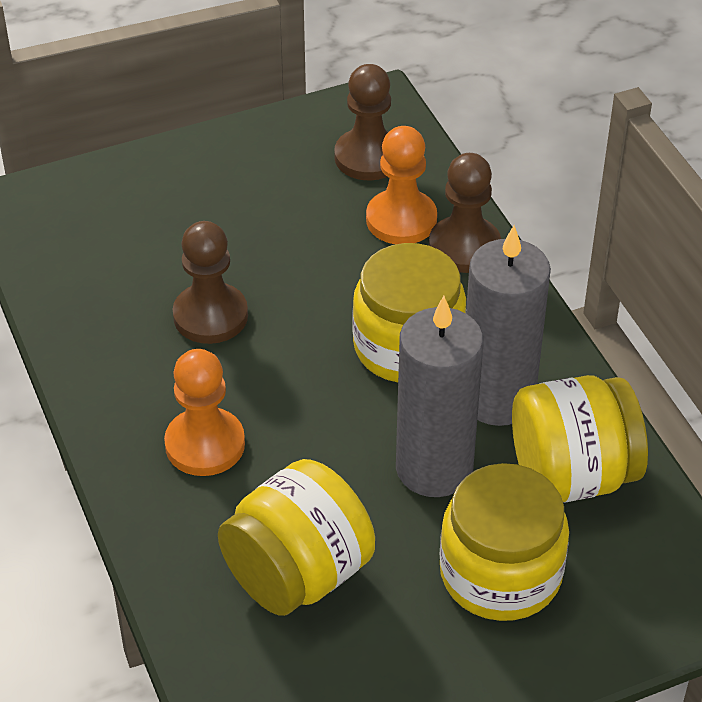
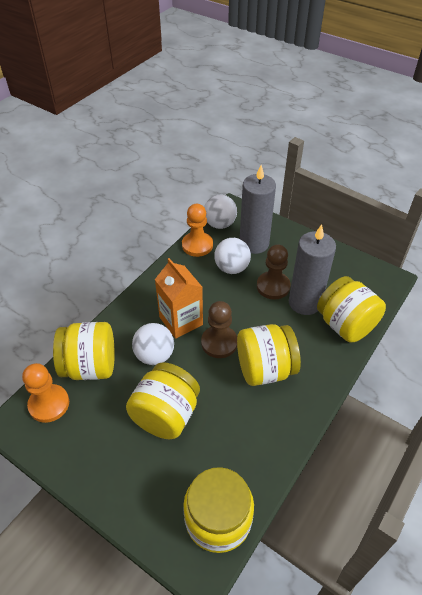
brown pawn: 3 -> 2
orange carton: 0 -> 1
white ball: 0 -> 3
yellow jar: 4 -> 5

